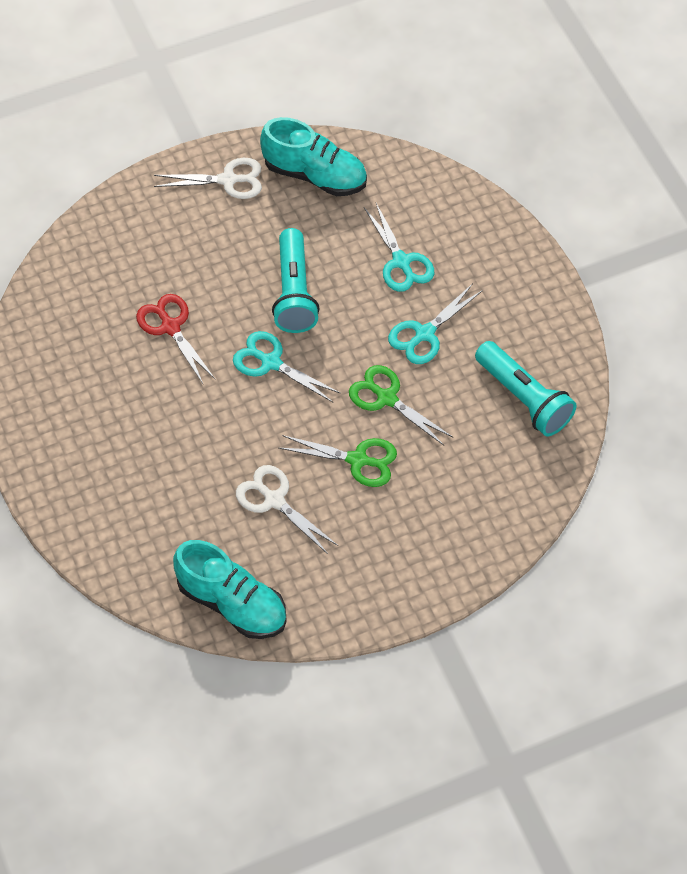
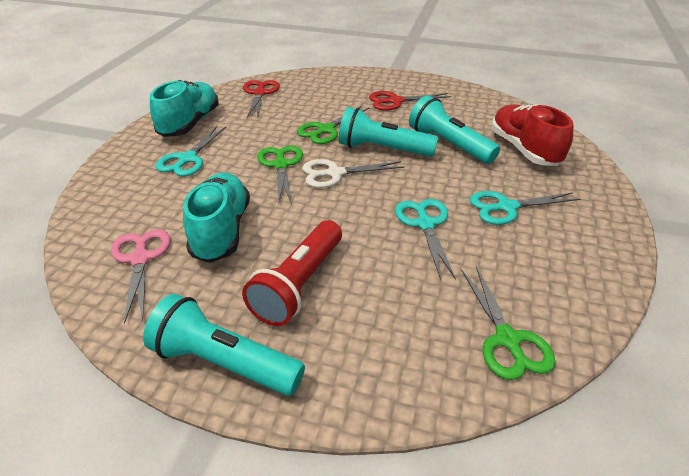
green scissors: 2 -> 3
pink scissors: 0 -> 1
red flashlight: 0 -> 1
red scissors: 1 -> 2
red shoe: 0 -> 1
turquoise flashlight: 2 -> 3
white scissors: 2 -> 1

